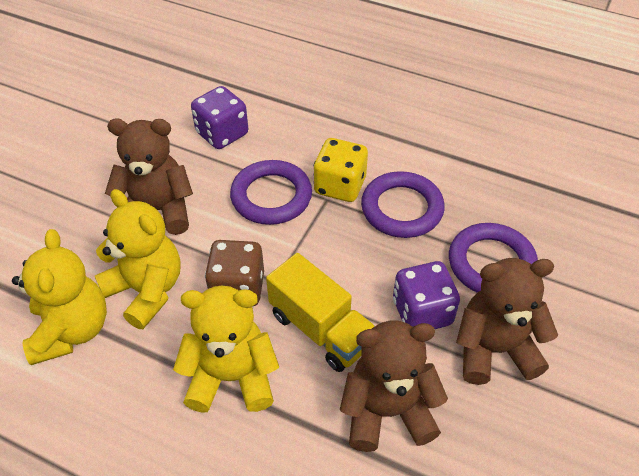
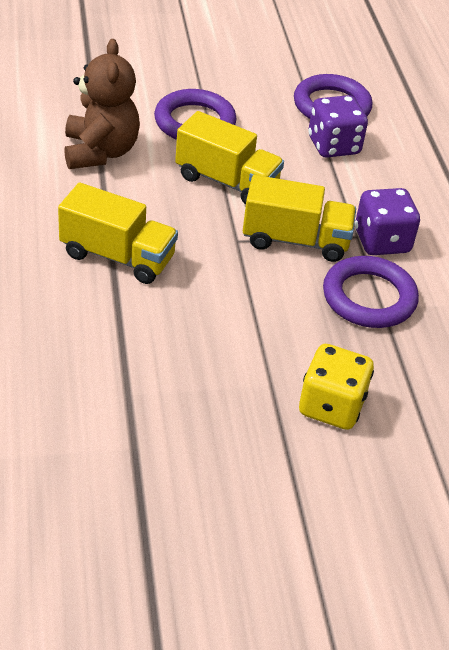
brown dice: 1 -> 0
brown teddy bear: 3 -> 1
yellow teddy bear: 3 -> 0
yellow truck: 1 -> 3

